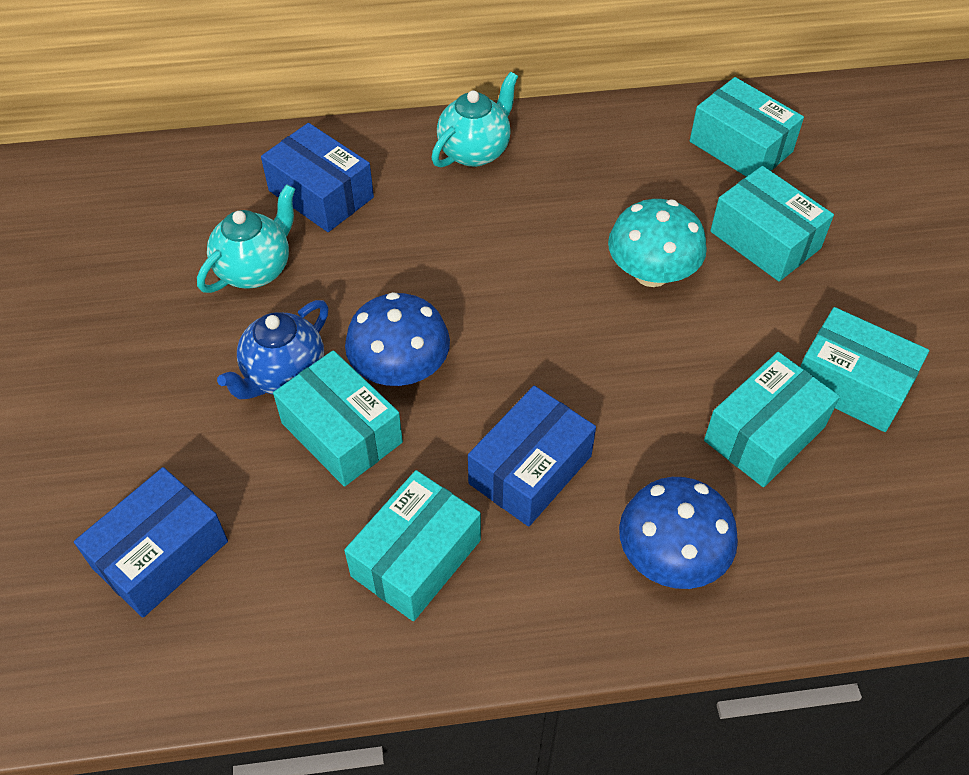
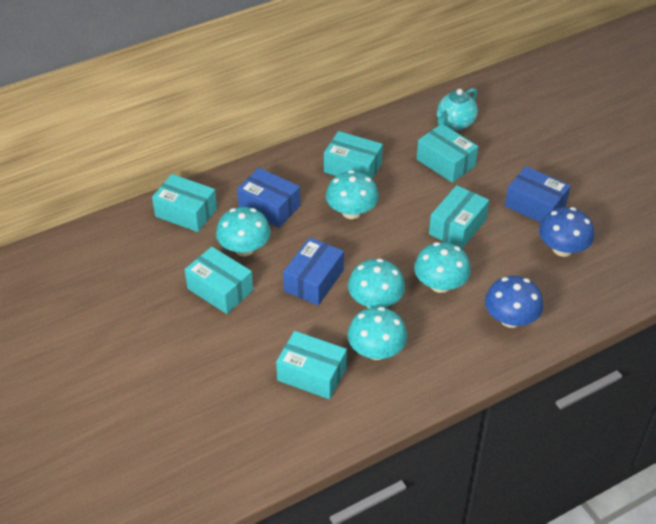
blue teapot: 1 -> 0
turquoise mushroom: 1 -> 5
turquoise teapot: 2 -> 1

